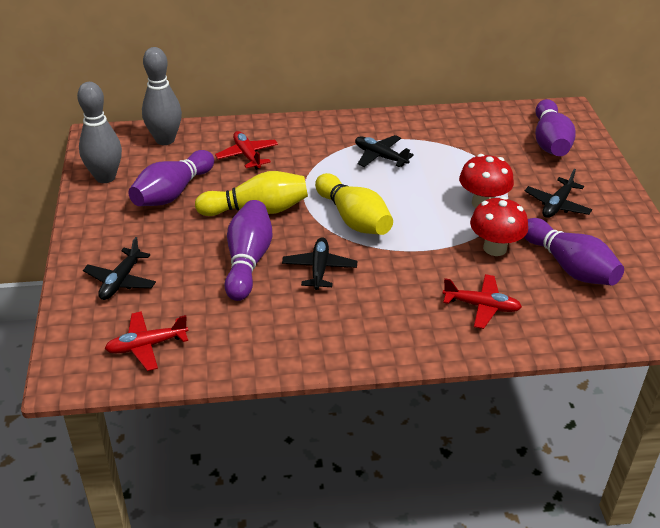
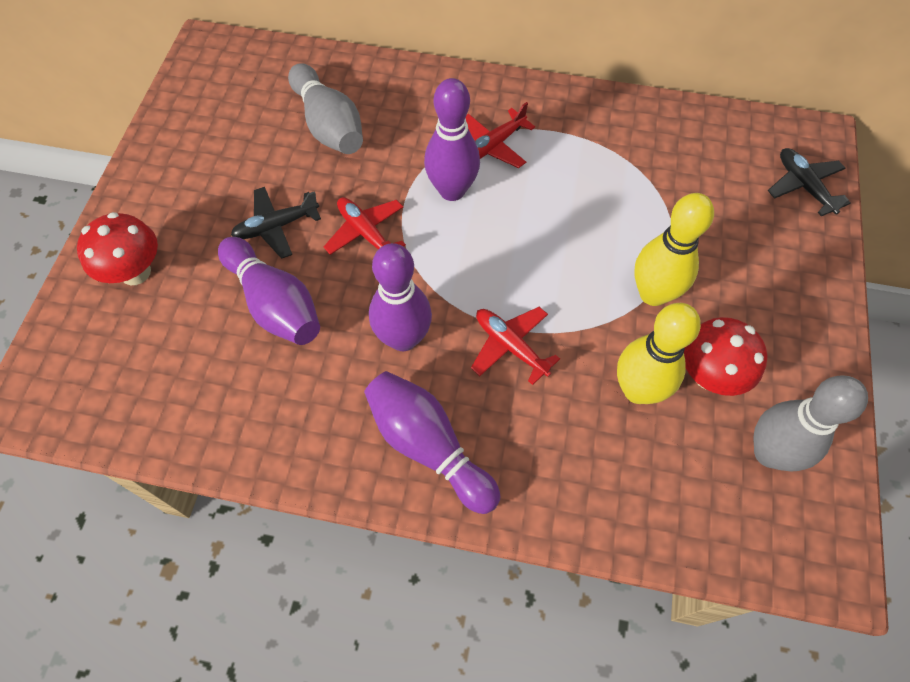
black plane: 4 -> 2

